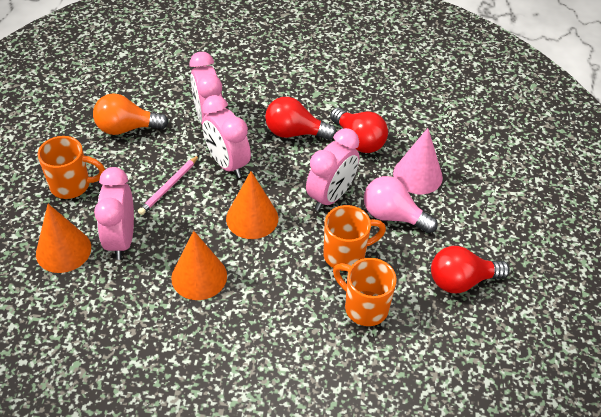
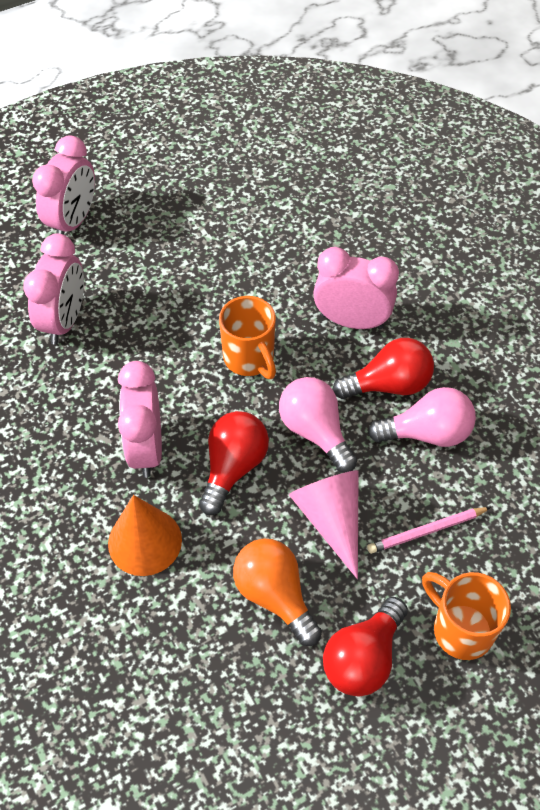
orange cone: 3 -> 1
orange mug: 3 -> 2
pink light bulb: 1 -> 2

